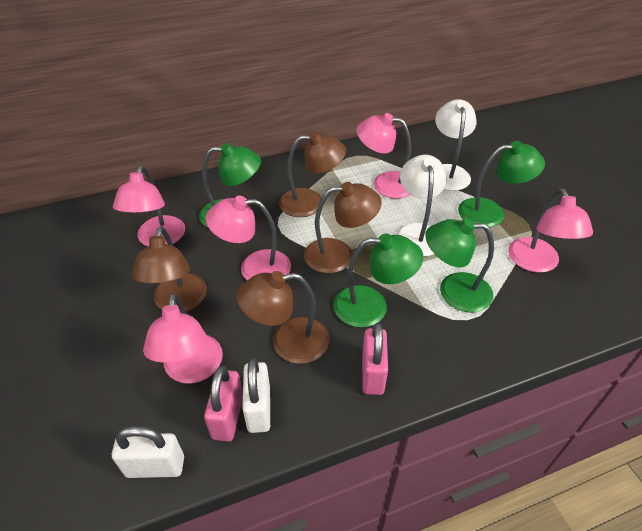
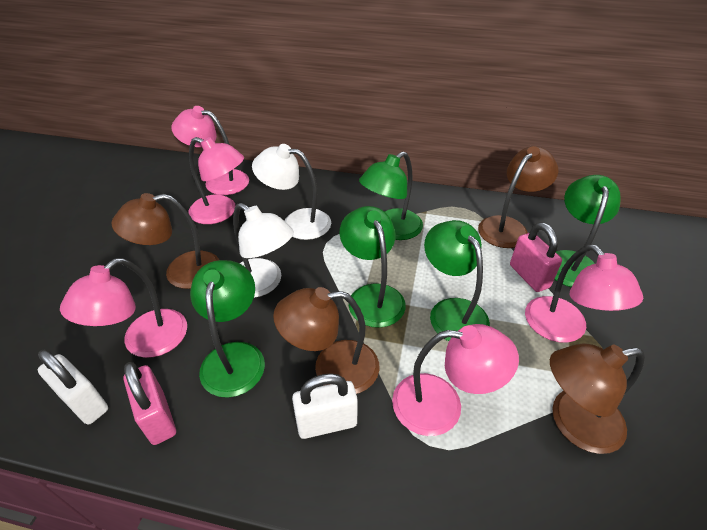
green lamp: 4 -> 5

